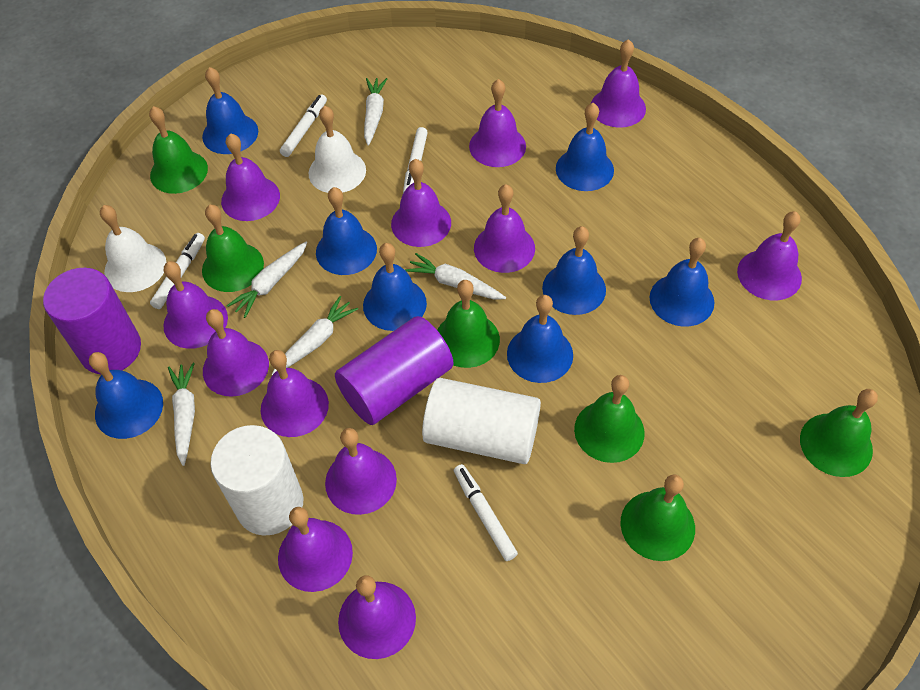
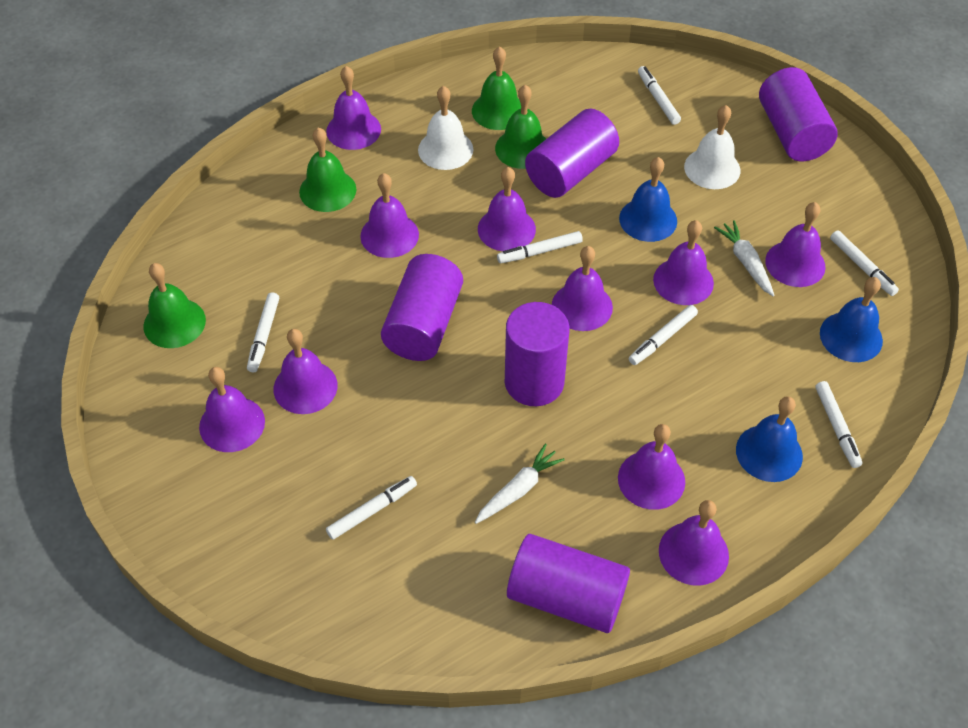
blue bell: 8 -> 3
green bell: 6 -> 4
purple bell: 12 -> 10
purple cylinder: 2 -> 5
white carrot: 5 -> 2
white cylinder: 2 -> 0
white marker: 4 -> 7

